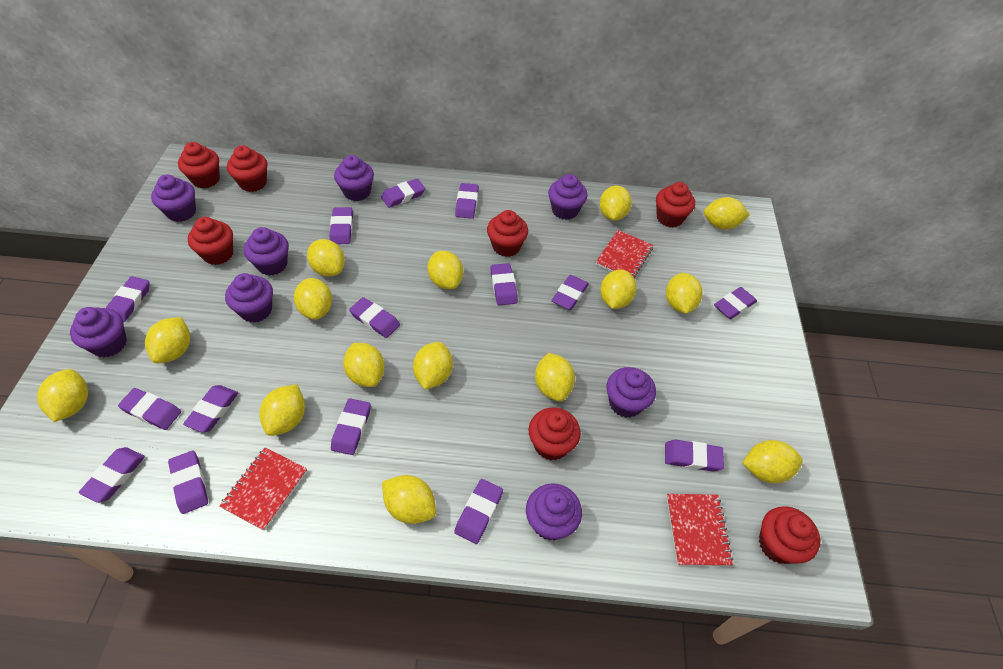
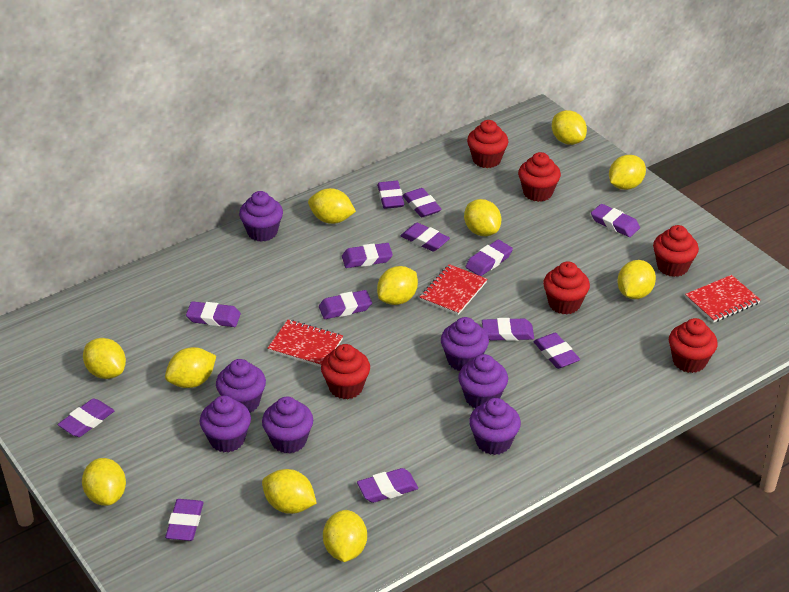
purple cupcake: 8 -> 7
purple eraser: 15 -> 13
red cupcake: 7 -> 6
yellow lemon: 15 -> 11

